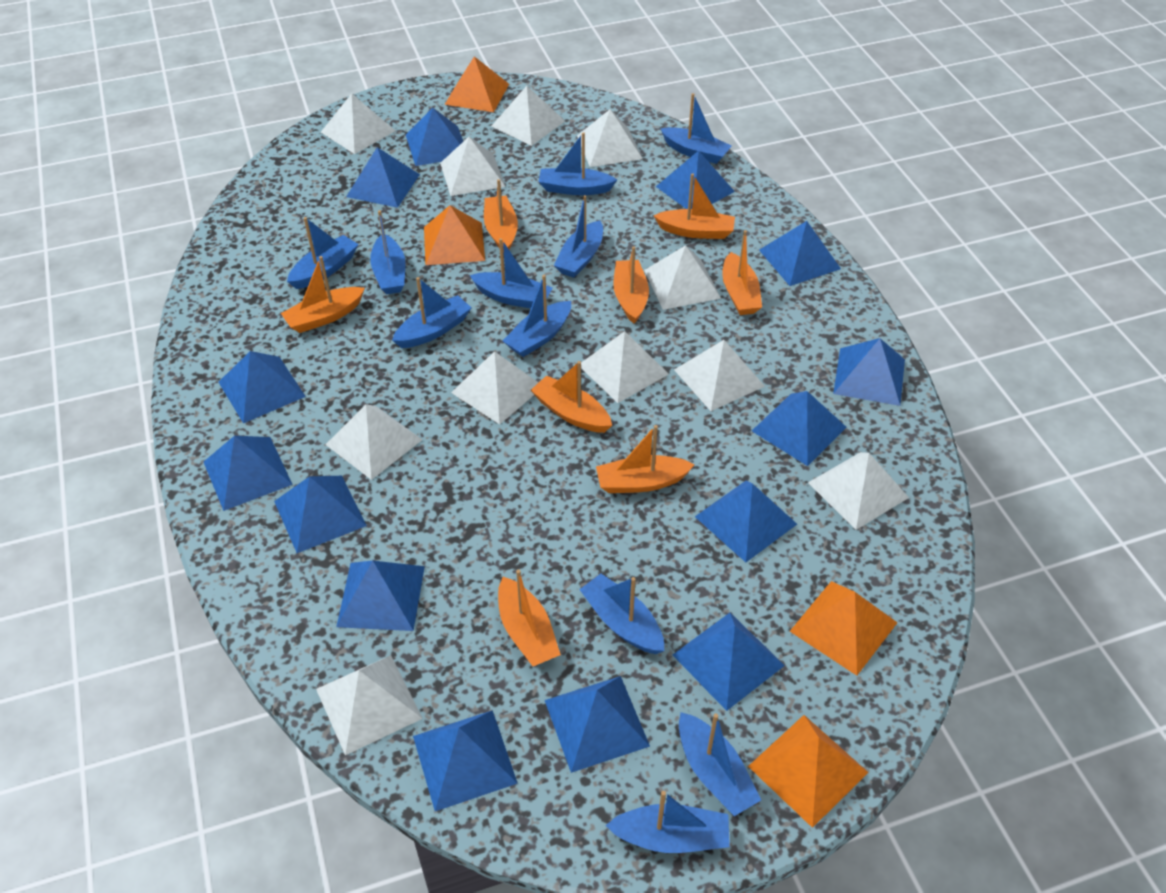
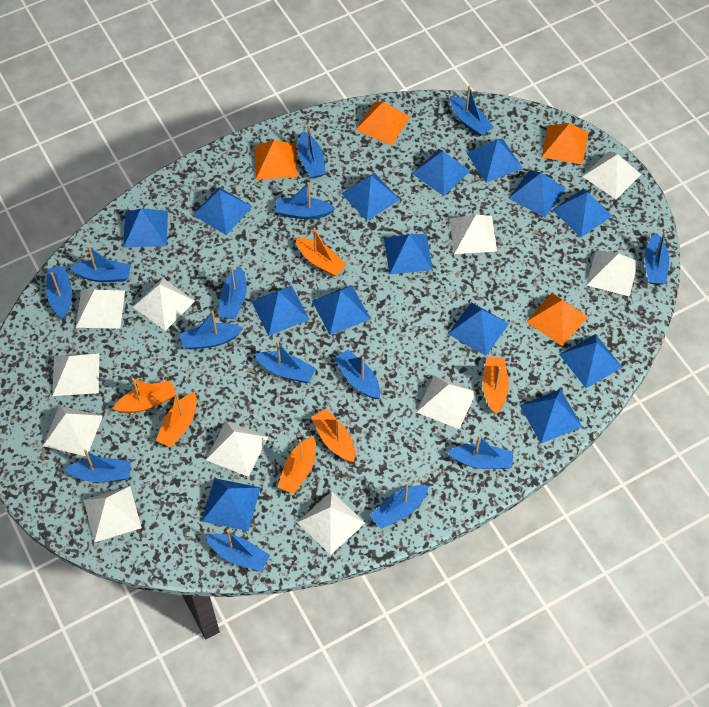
blue boat: 11 -> 14
orange boat: 8 -> 6

